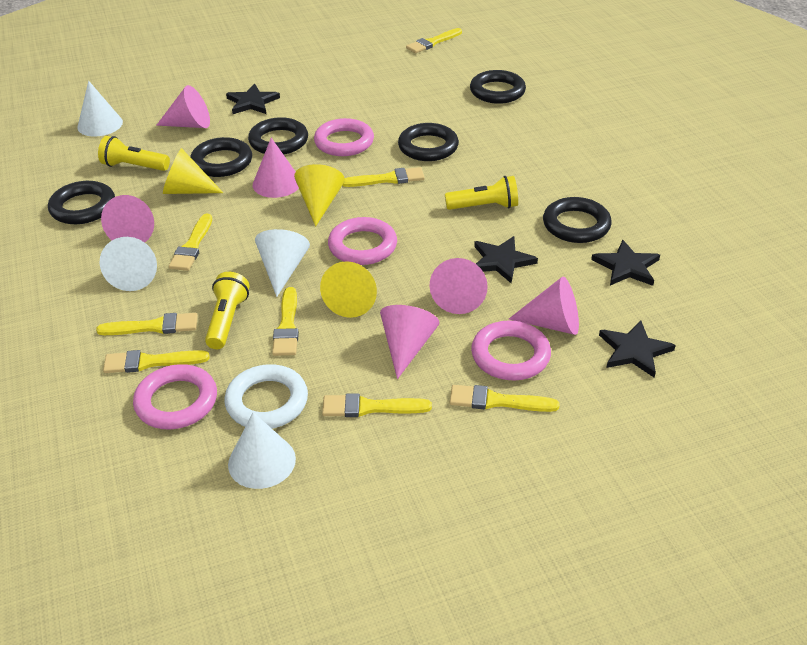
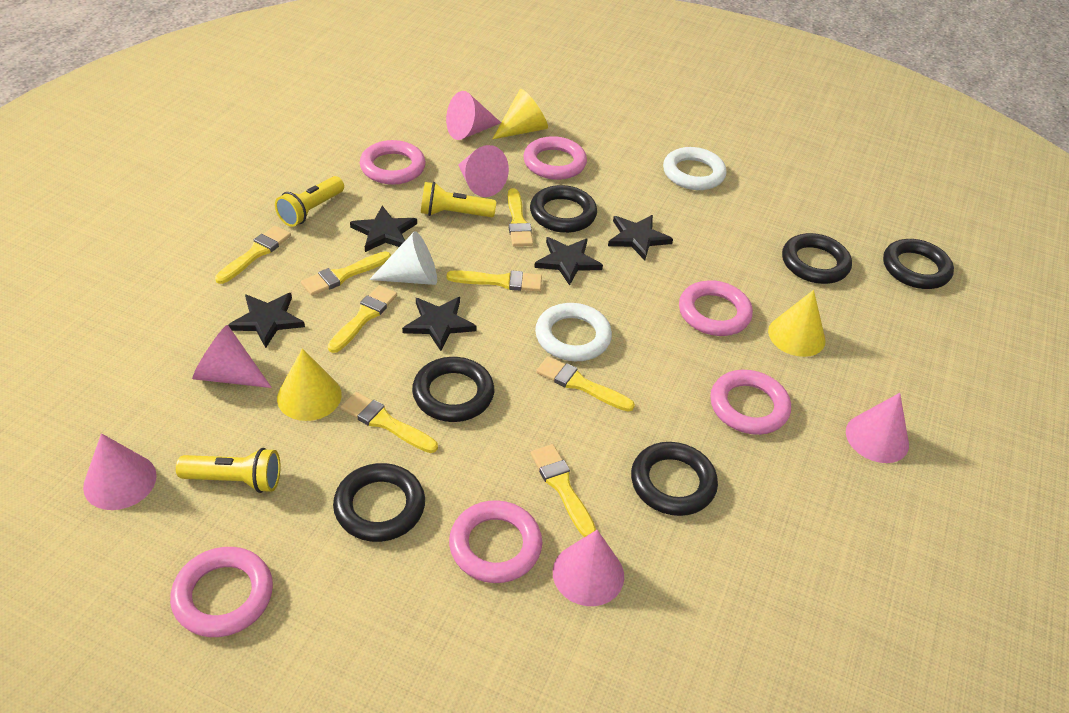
black star: 4 -> 5
pink ring: 4 -> 6
white cone: 4 -> 1
white ring: 1 -> 2

